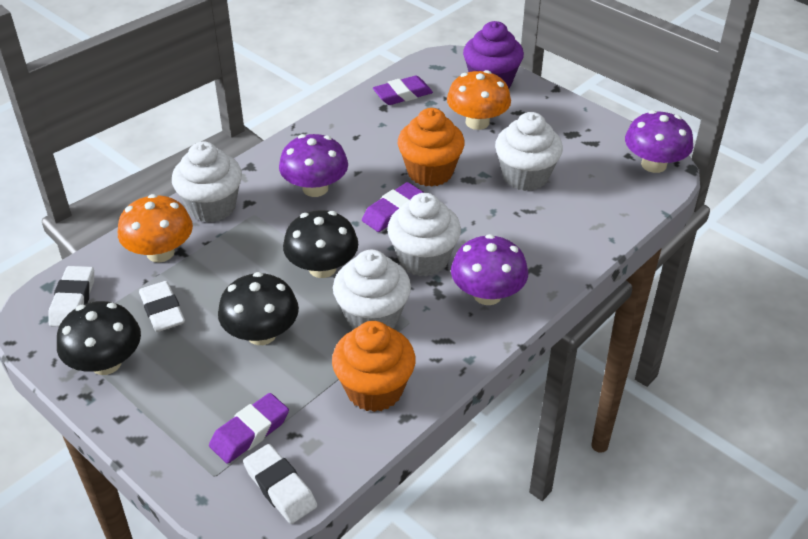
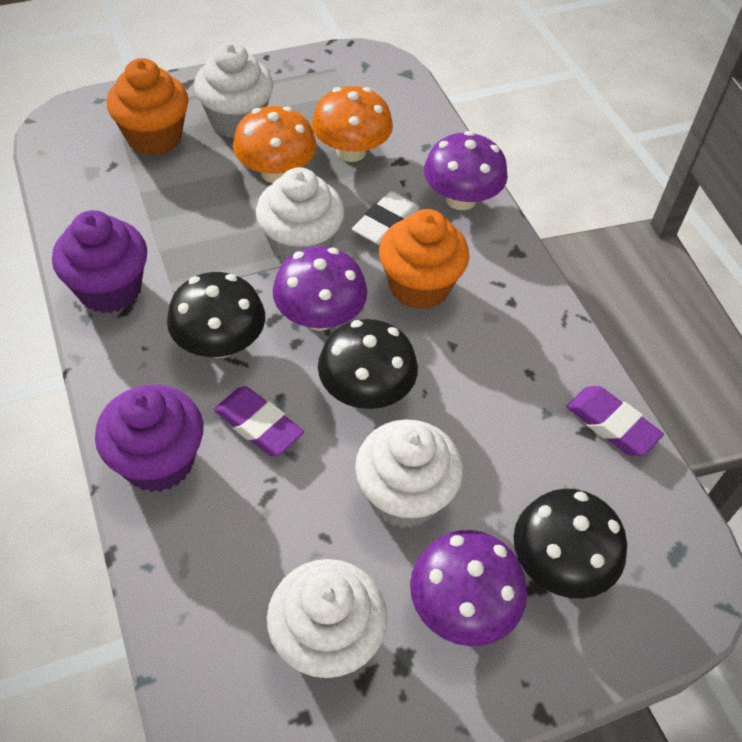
purple cupcake: 1 -> 2
purple eraser: 3 -> 2
white eraser: 3 -> 1

